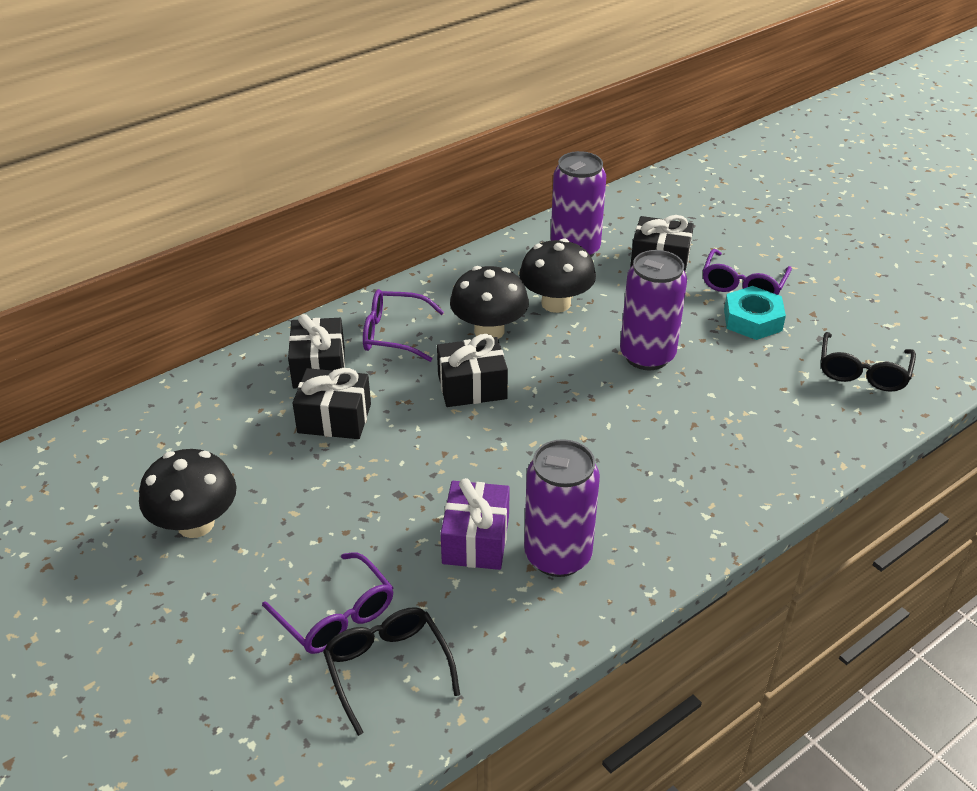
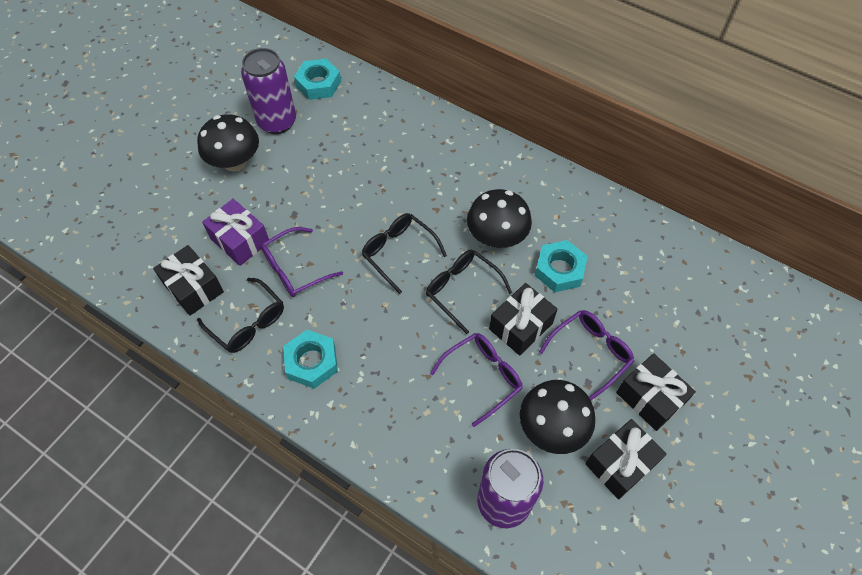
black glasses: 2 -> 3
purple can: 3 -> 2
turquoise nut: 1 -> 3

